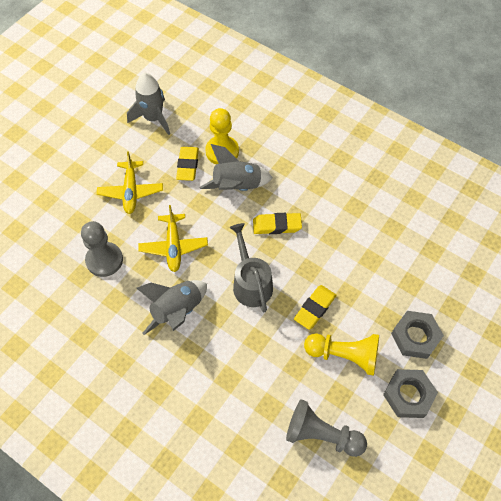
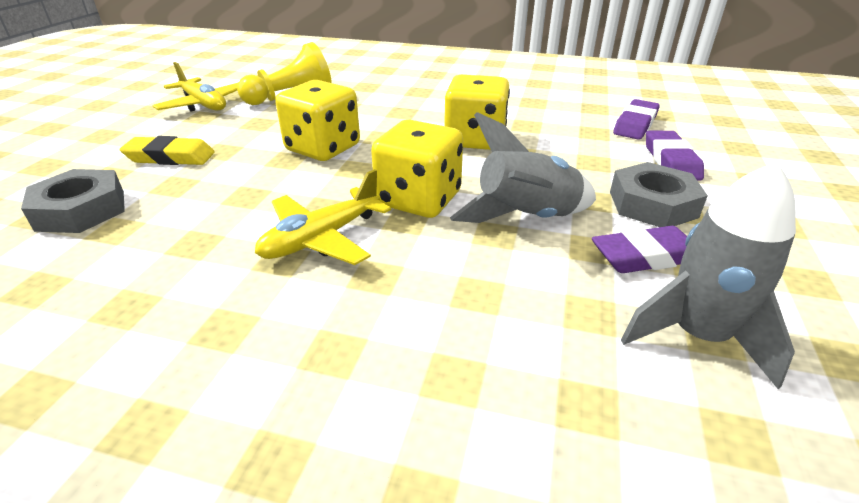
grey pawn: 2 -> 0
grey rocket: 3 -> 2
grey watering can: 1 -> 0
purple eraser: 0 -> 3
yellow dice: 0 -> 3
yellow eraser: 3 -> 1
yellow pawn: 2 -> 1

